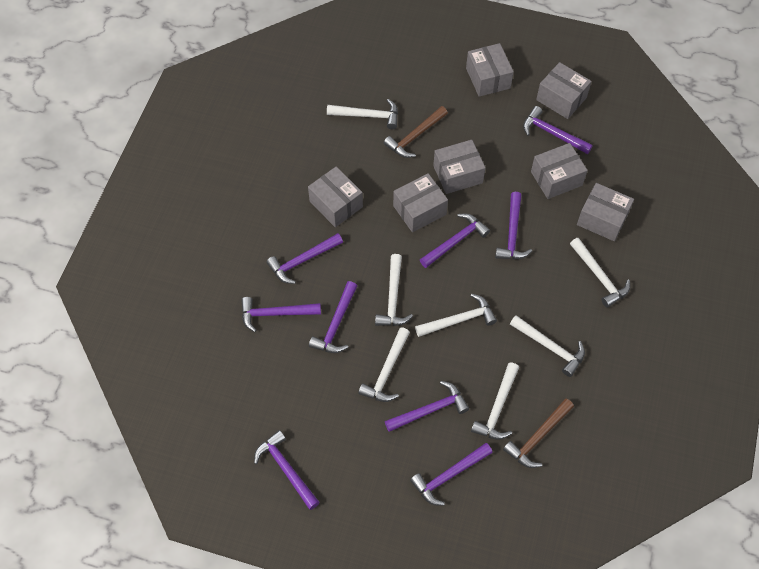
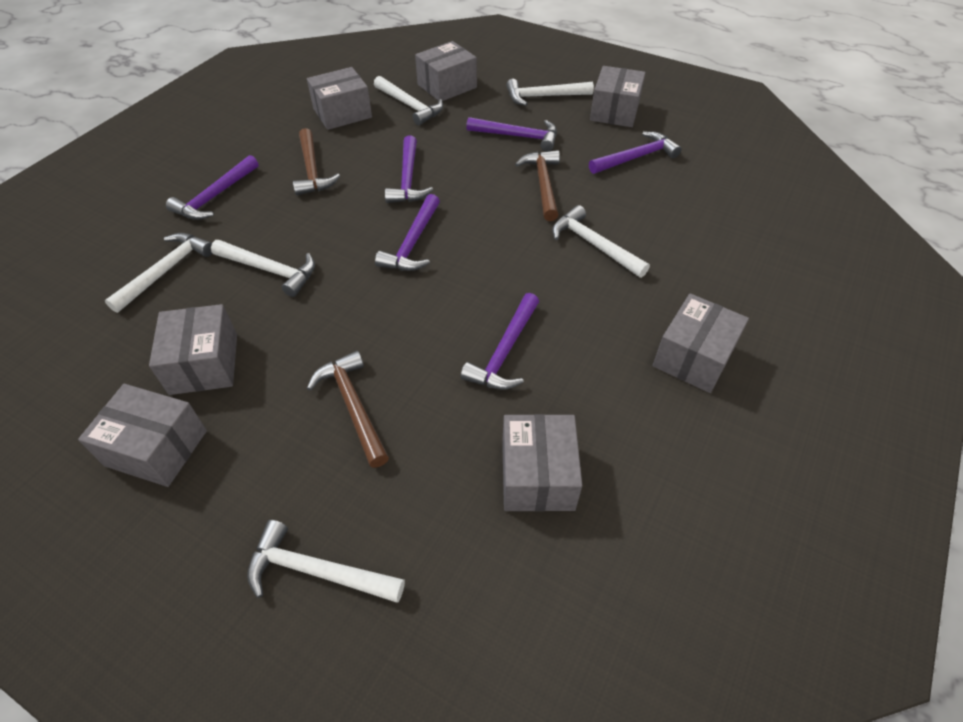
brown hammer: 2 -> 3
purple hammer: 9 -> 6
white hammer: 7 -> 6

